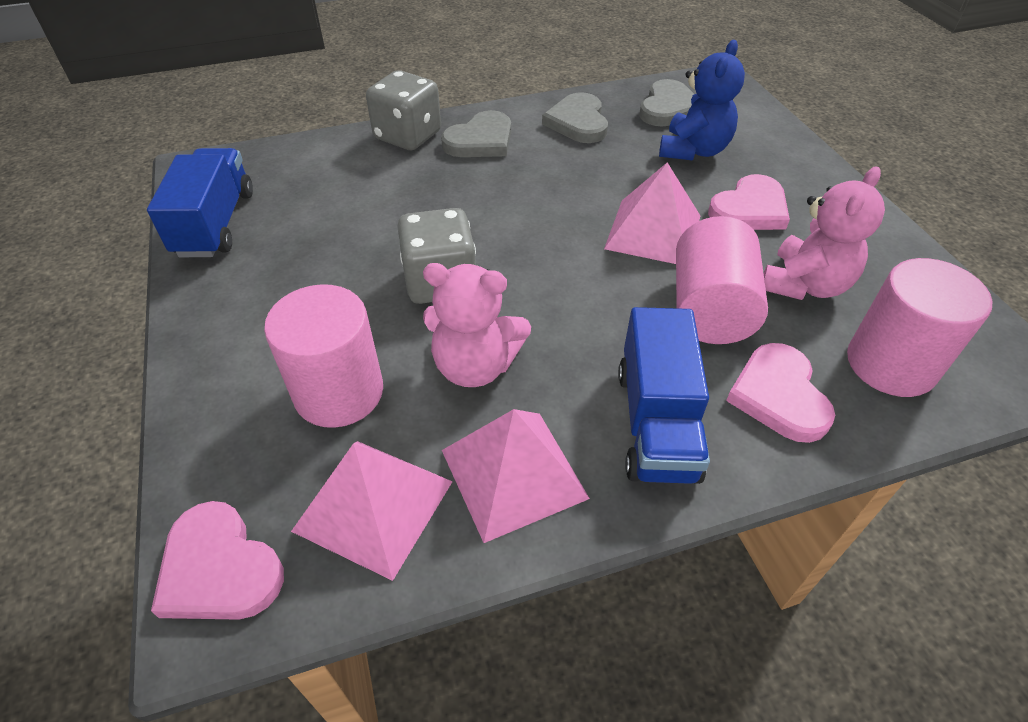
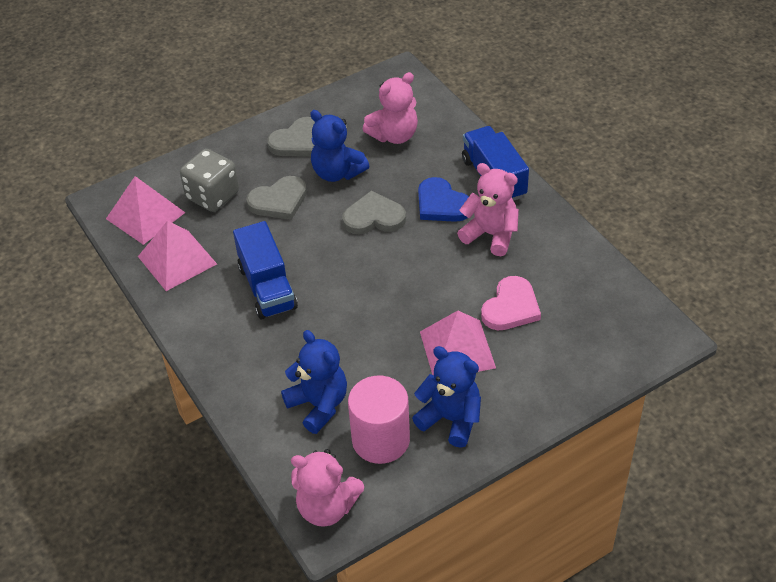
blue heart: 0 -> 1
blue teddy bear: 1 -> 3
grey dice: 2 -> 1
pink cylinder: 3 -> 1
pink heart: 3 -> 1
pink teddy bear: 2 -> 3

